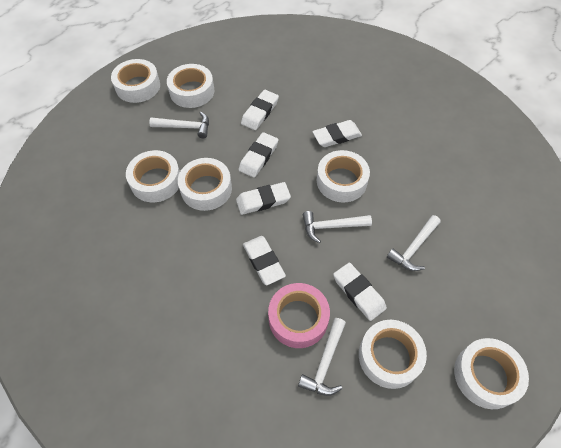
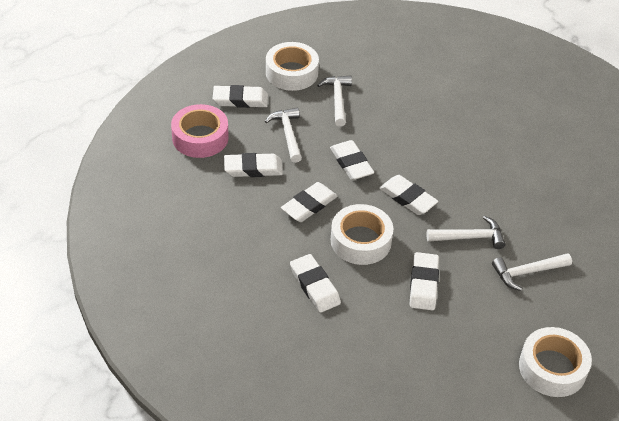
white eraser: 6 -> 7
white tape: 7 -> 3

